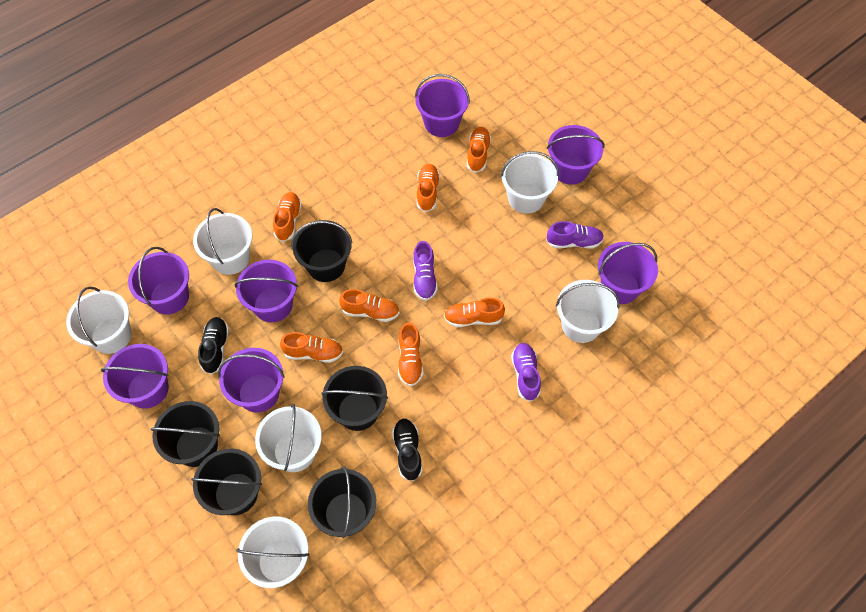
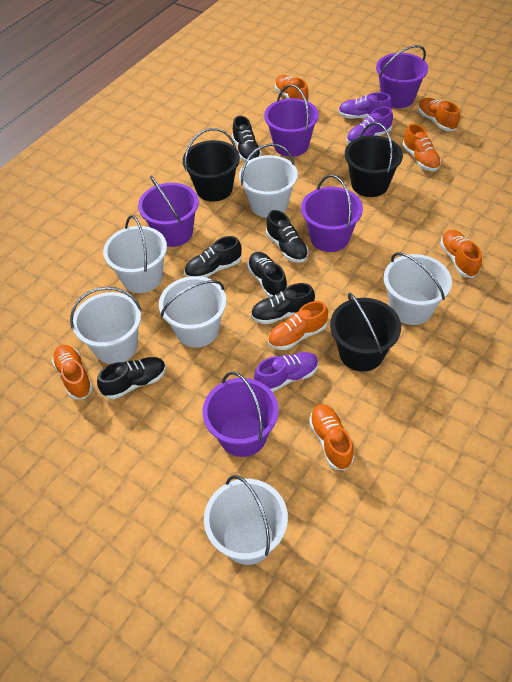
black bucket: 5 -> 3
black shoe: 2 -> 6
purple bucket: 7 -> 5

